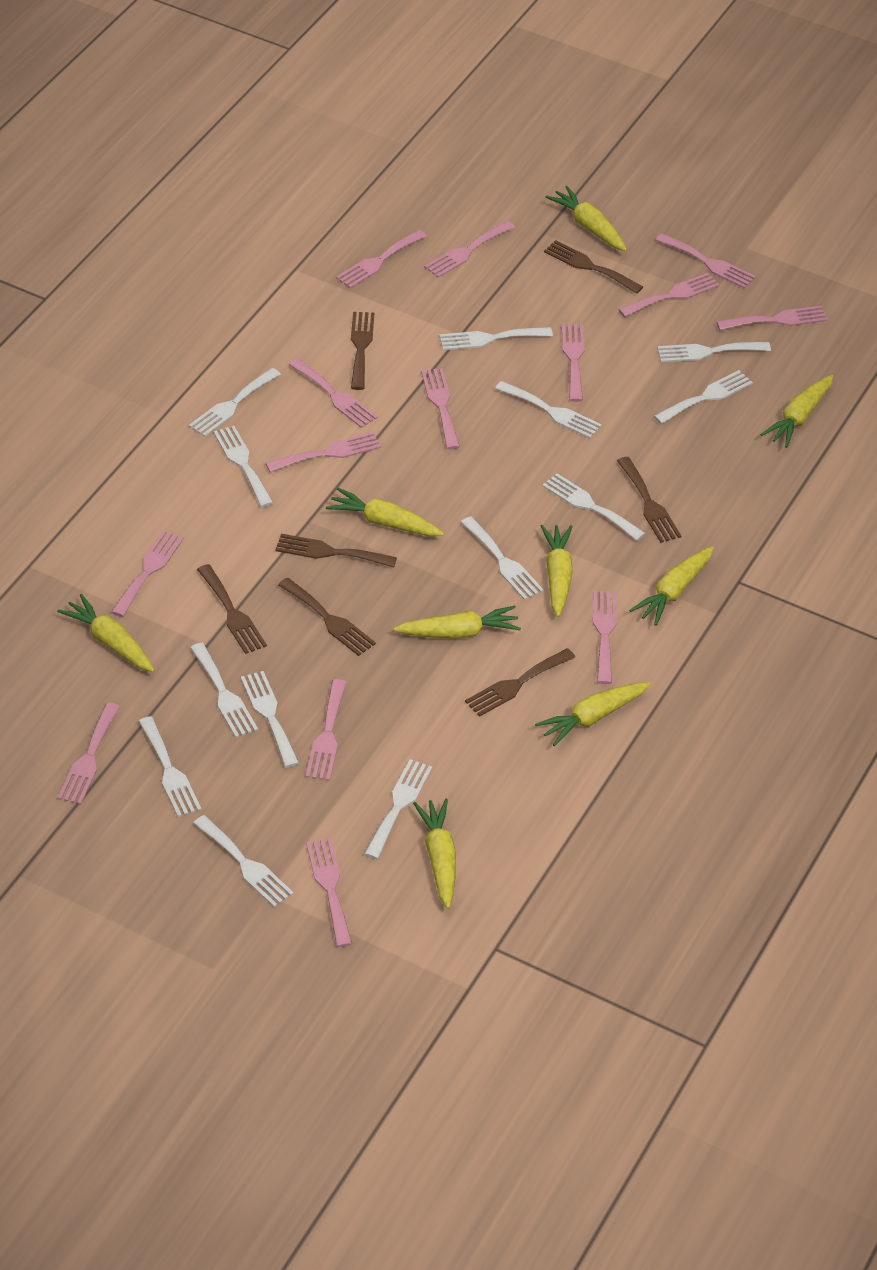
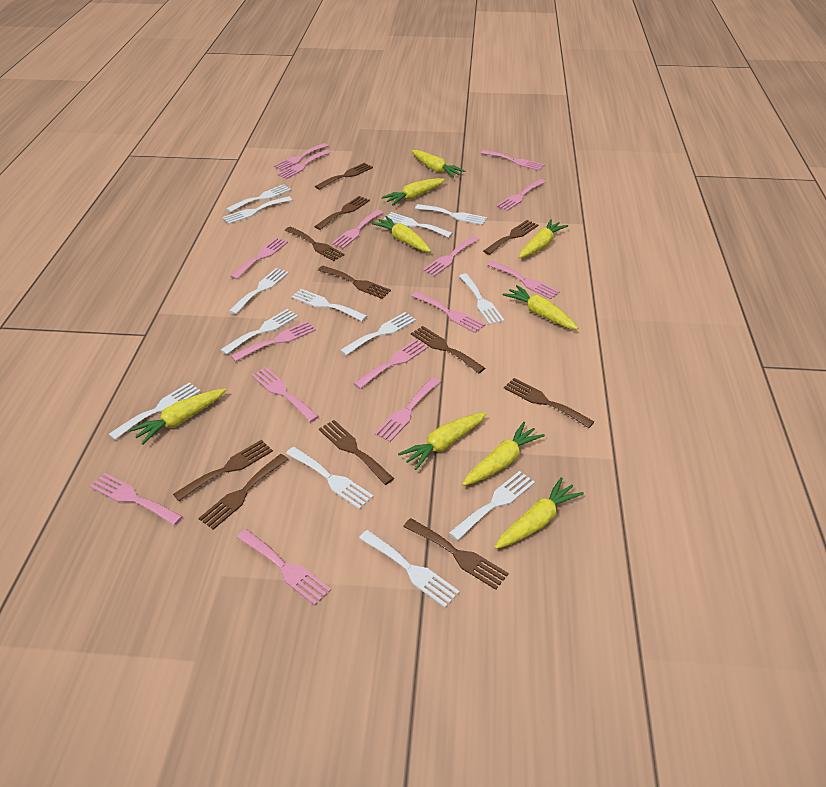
brown fork: 7 -> 11
pink fork: 14 -> 15

